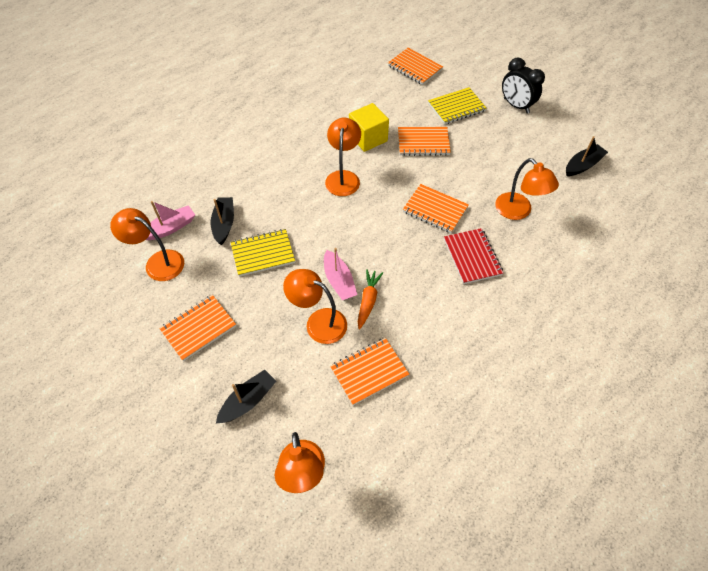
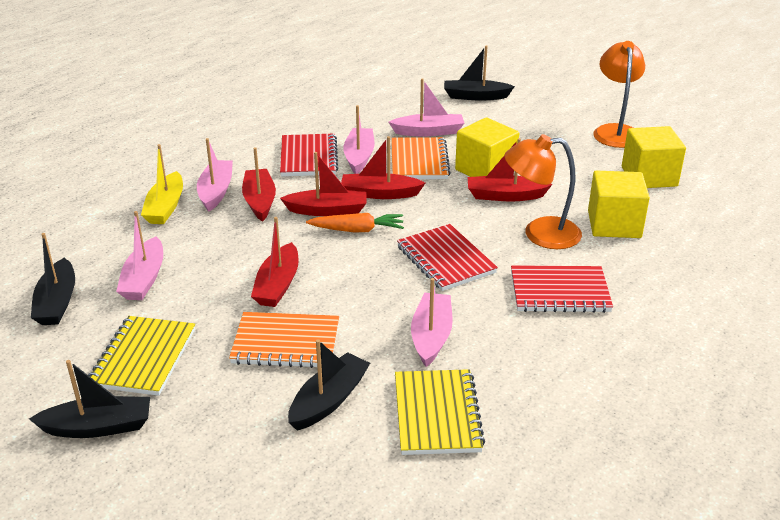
black boat: 3 -> 4
black clock: 1 -> 0
orange lamp: 5 -> 2
orange notebook: 5 -> 2
pink boat: 2 -> 5
red boat: 0 -> 5
red notebook: 1 -> 3
yellow boat: 0 -> 1
yellow cube: 1 -> 3

